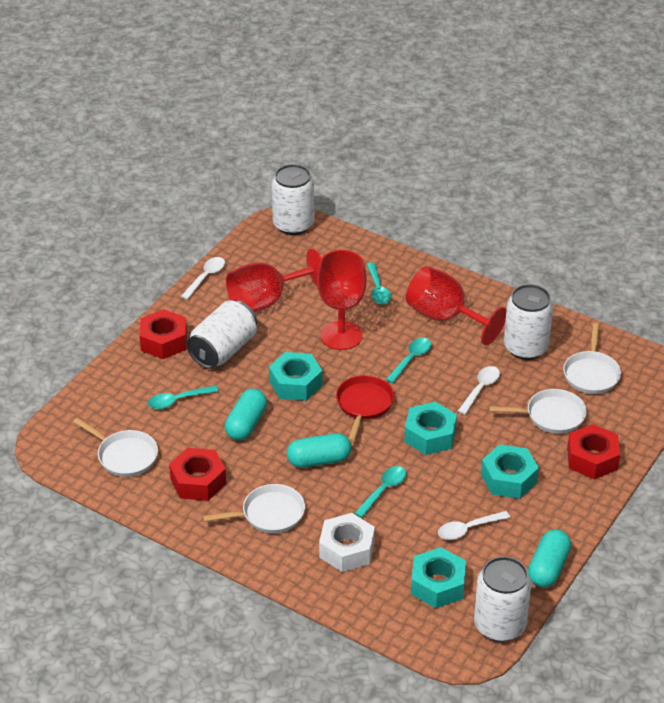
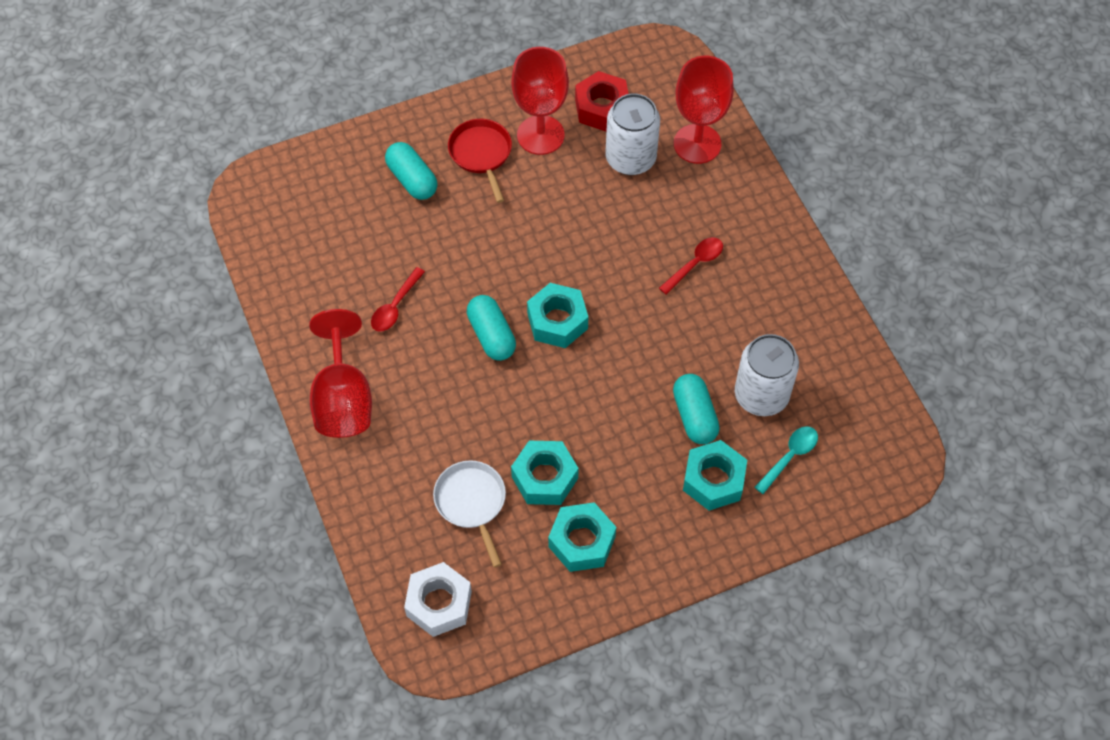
red nut: 3 -> 1
red spoon: 0 -> 2
turquoise spoon: 4 -> 1
white can: 4 -> 2
white pan: 4 -> 1
white spoon: 3 -> 0

